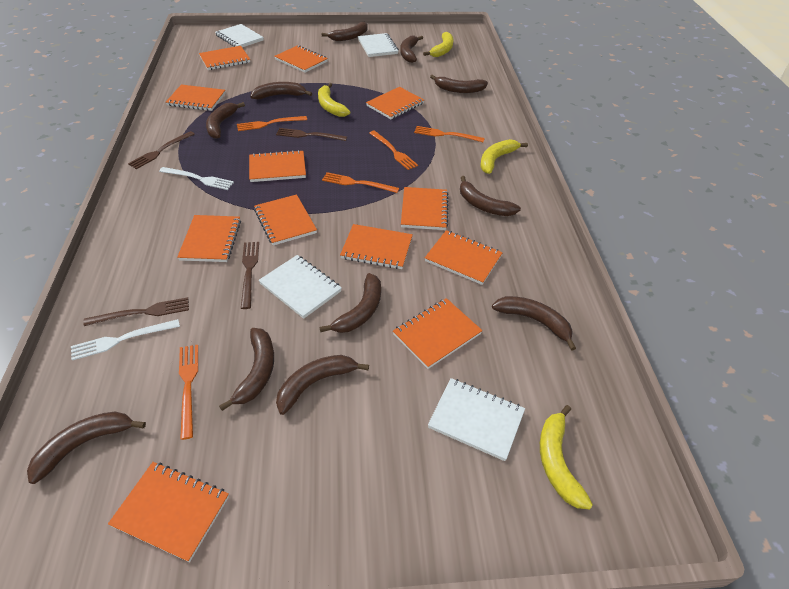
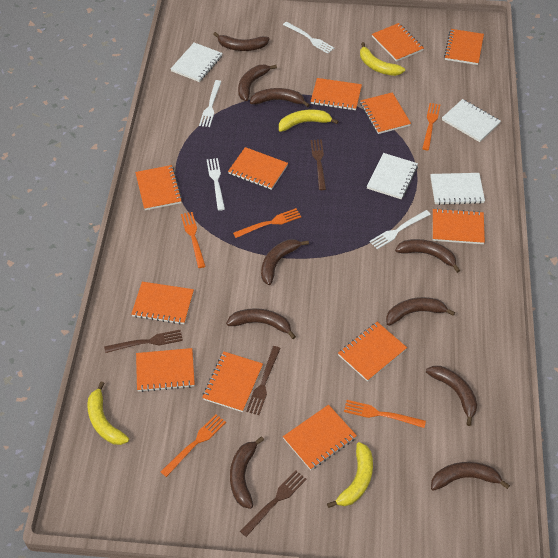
brown banana: 11 -> 10
white fork: 2 -> 4

